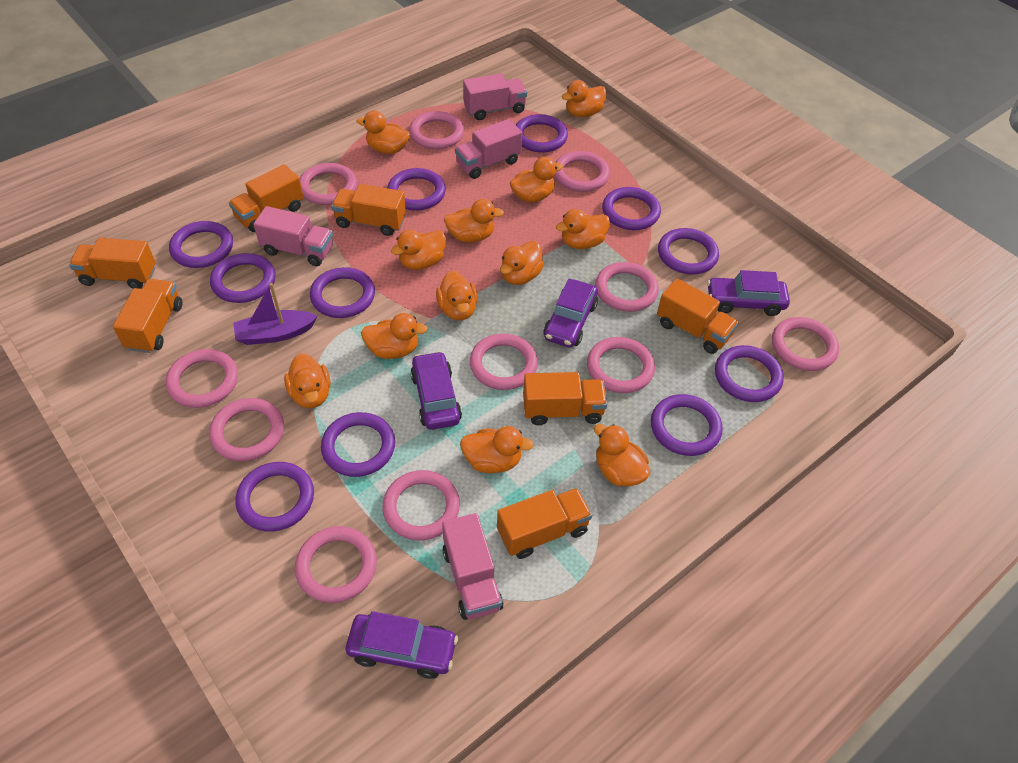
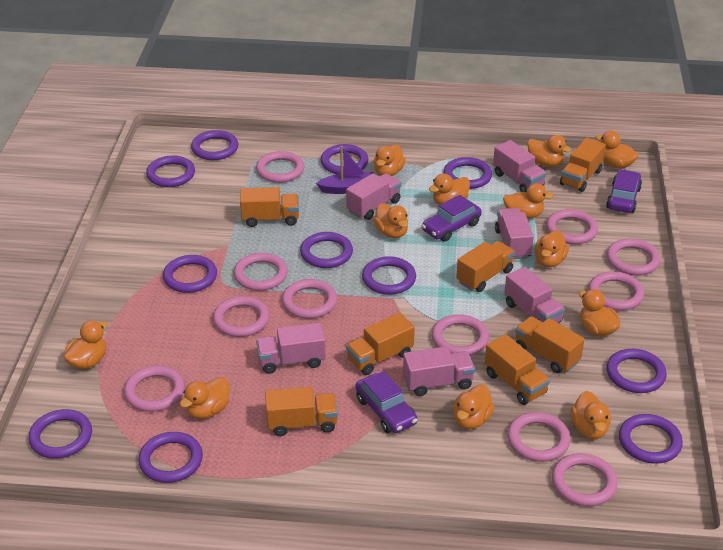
pink truck: 4 -> 6
purple car: 4 -> 3

